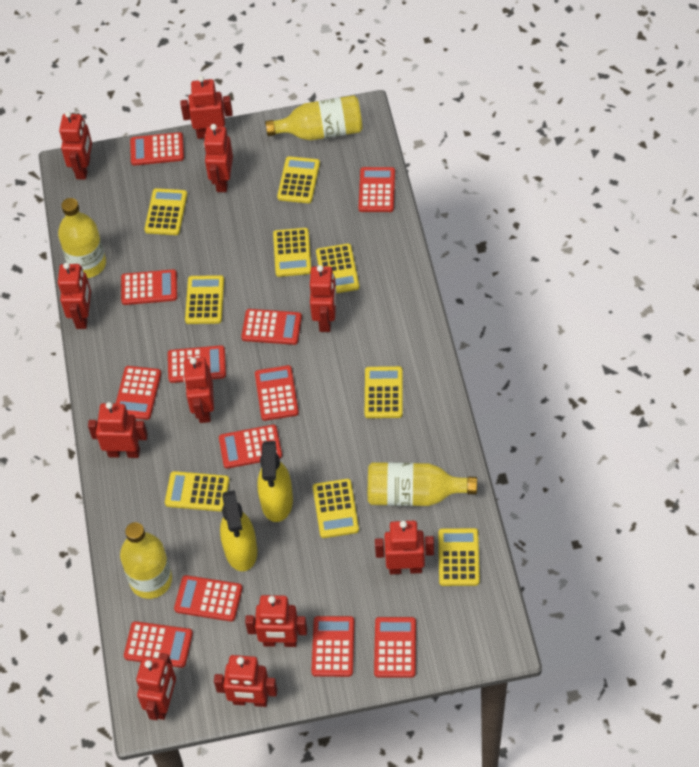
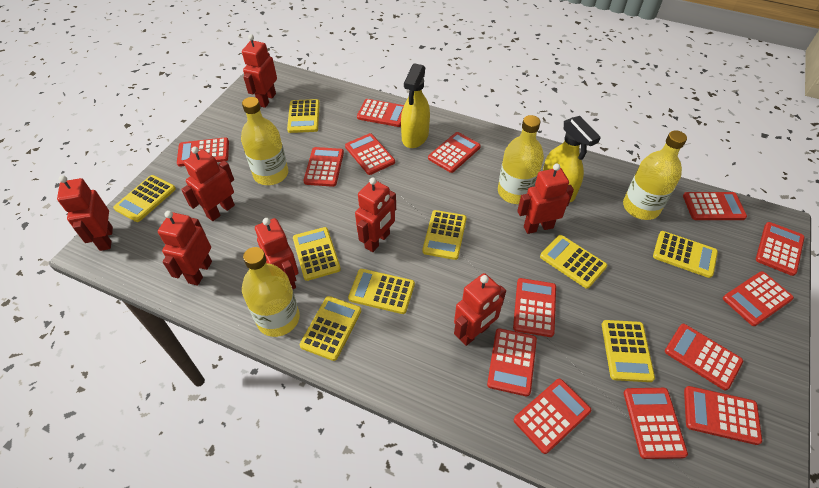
red calculator: 12 -> 14
red robot: 11 -> 8

